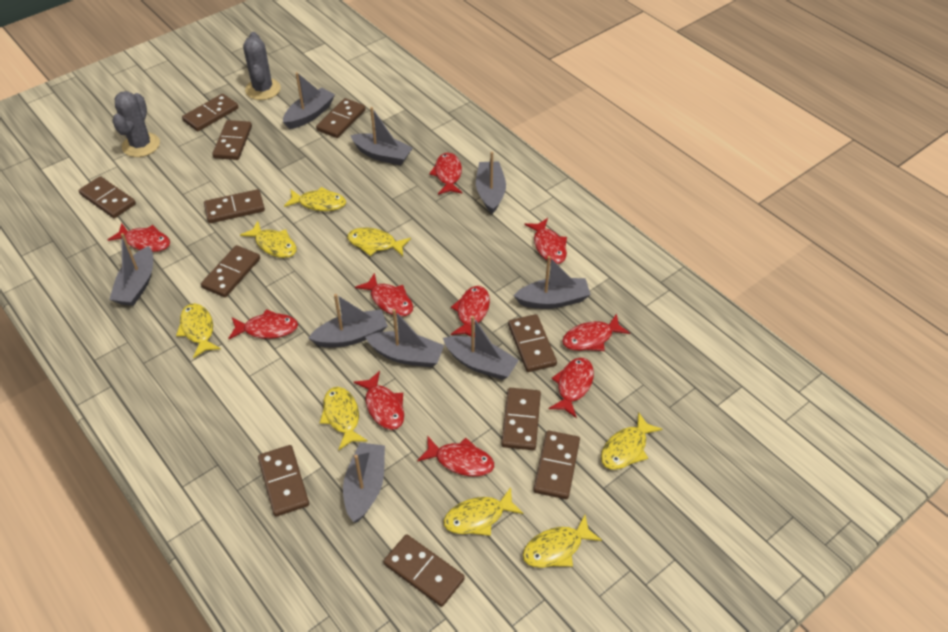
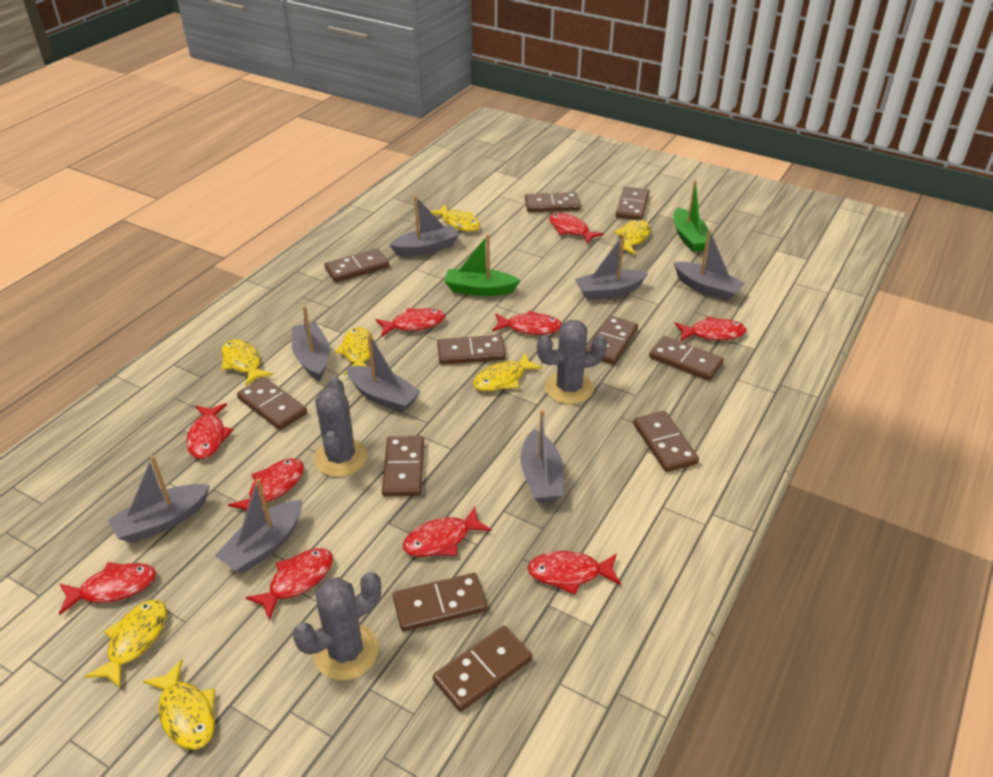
green boat: 0 -> 2
grey boat: 9 -> 8
grey cactus: 2 -> 3
yellow fish: 8 -> 7

